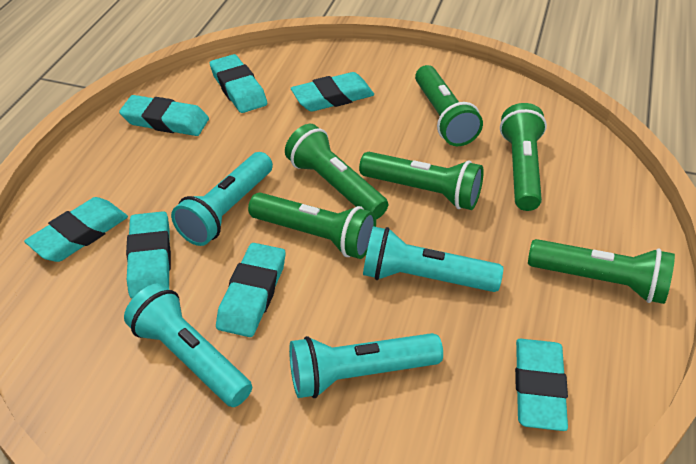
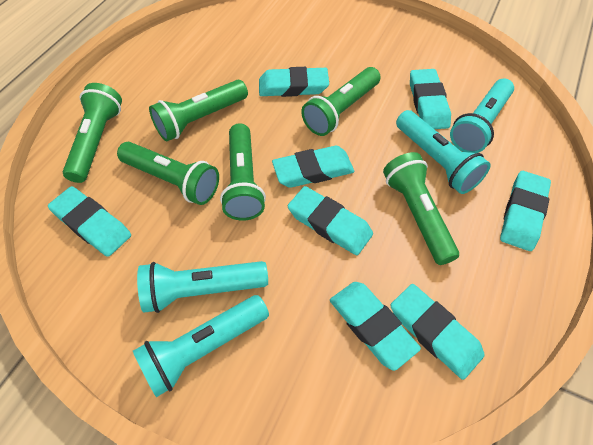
turquoise eraser: 7 -> 8

